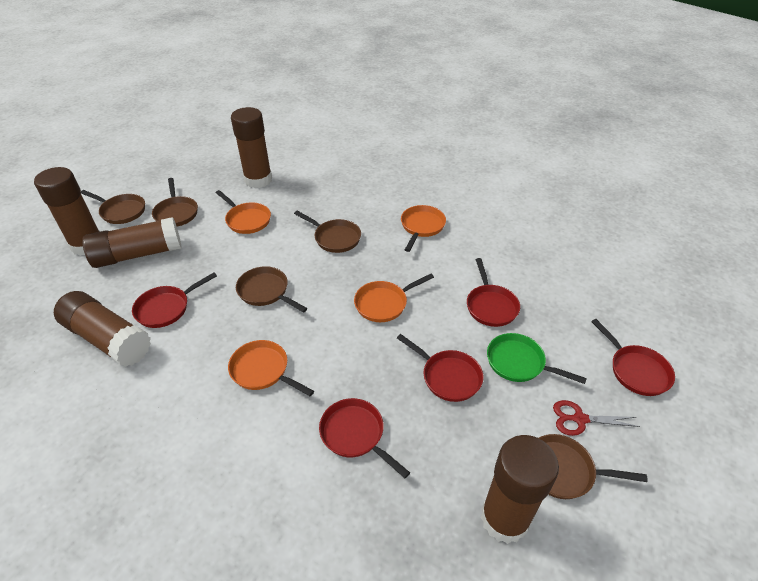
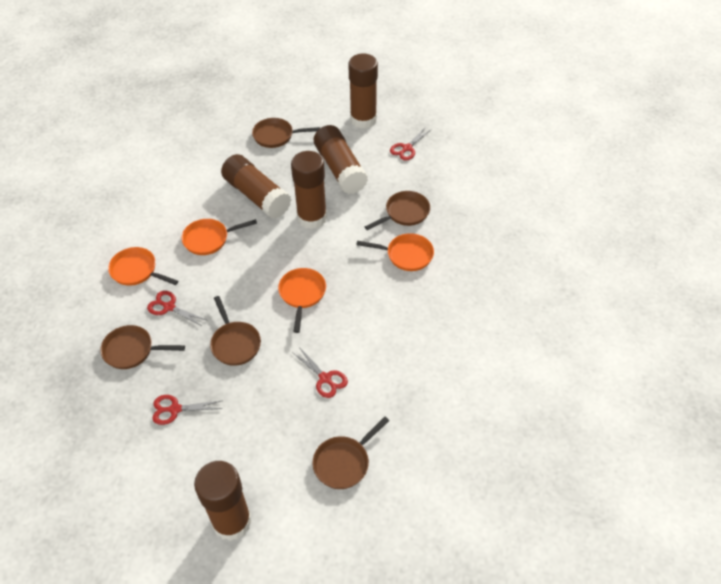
green pan: 1 -> 0
red pan: 5 -> 0
red scissors: 1 -> 4

